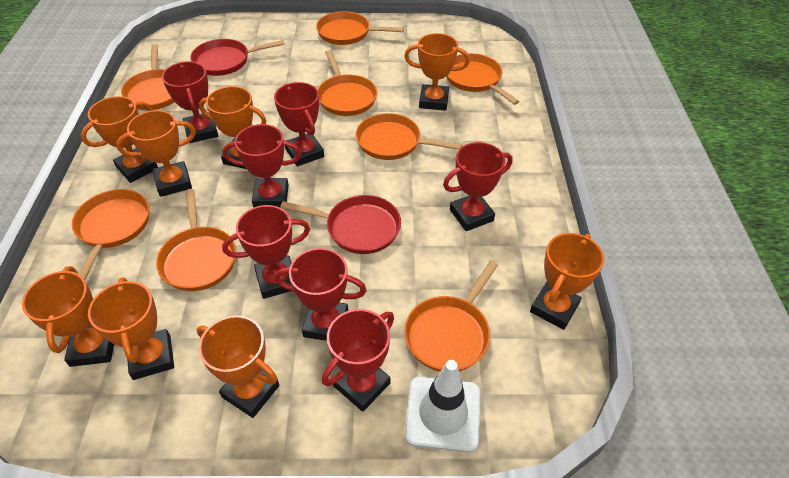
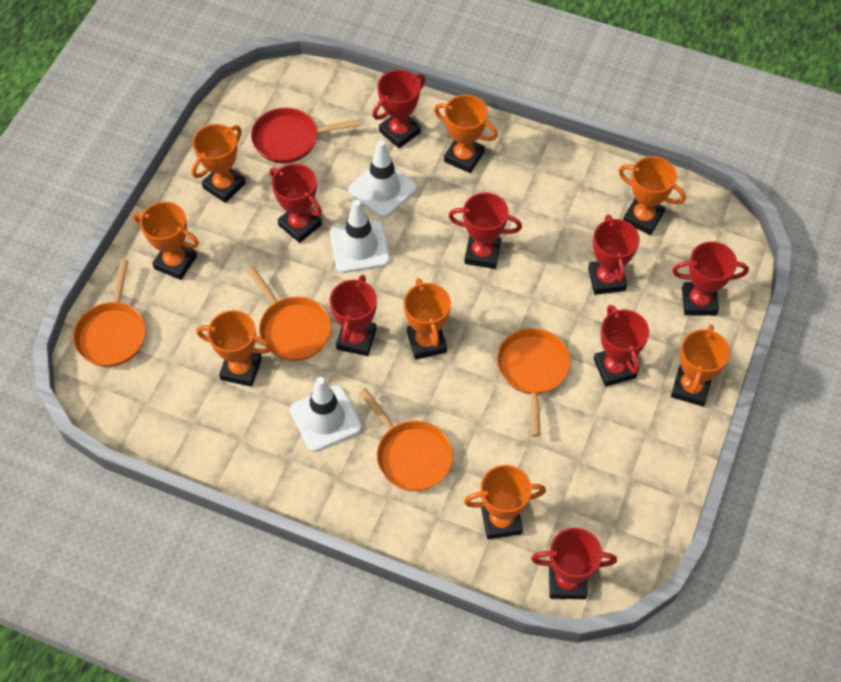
orange pan: 8 -> 4
red pan: 2 -> 1
red trophy: 7 -> 8
white traffic cone: 1 -> 3

